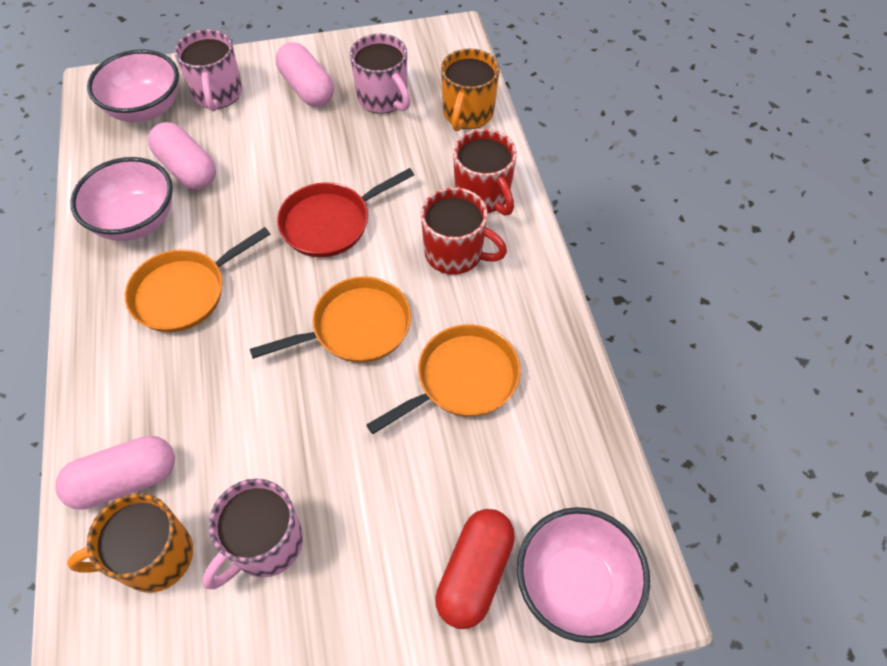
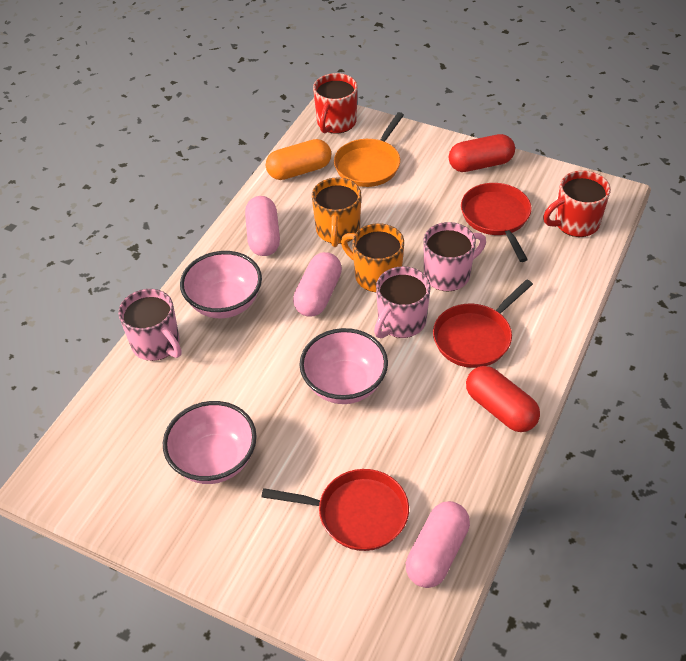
orange capsule: 0 -> 1
orange pan: 3 -> 1
red capsule: 1 -> 2
red pan: 1 -> 3

